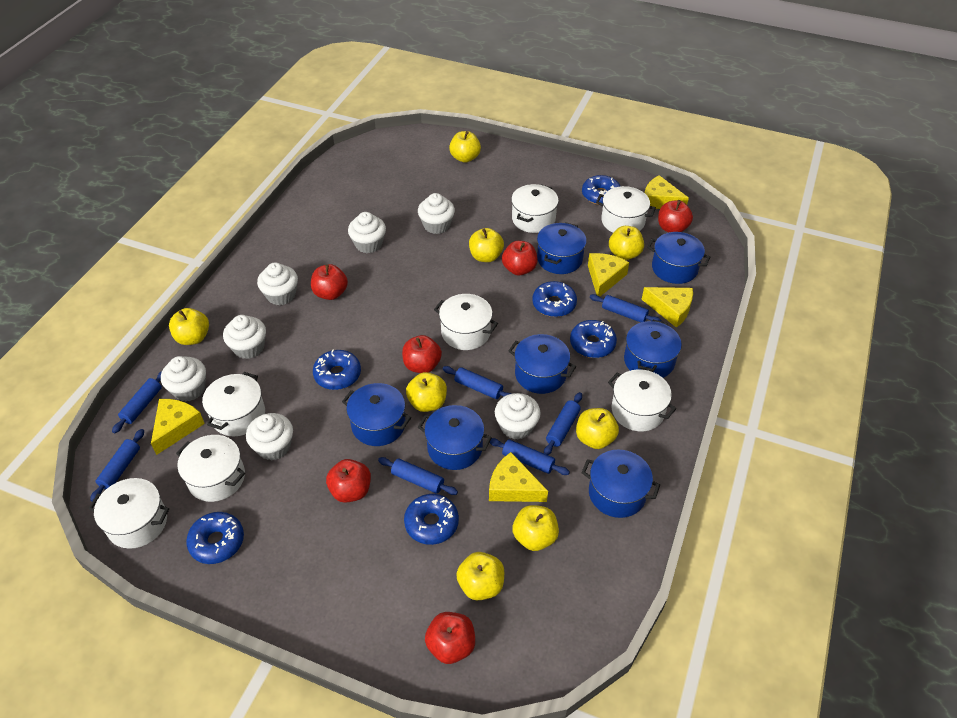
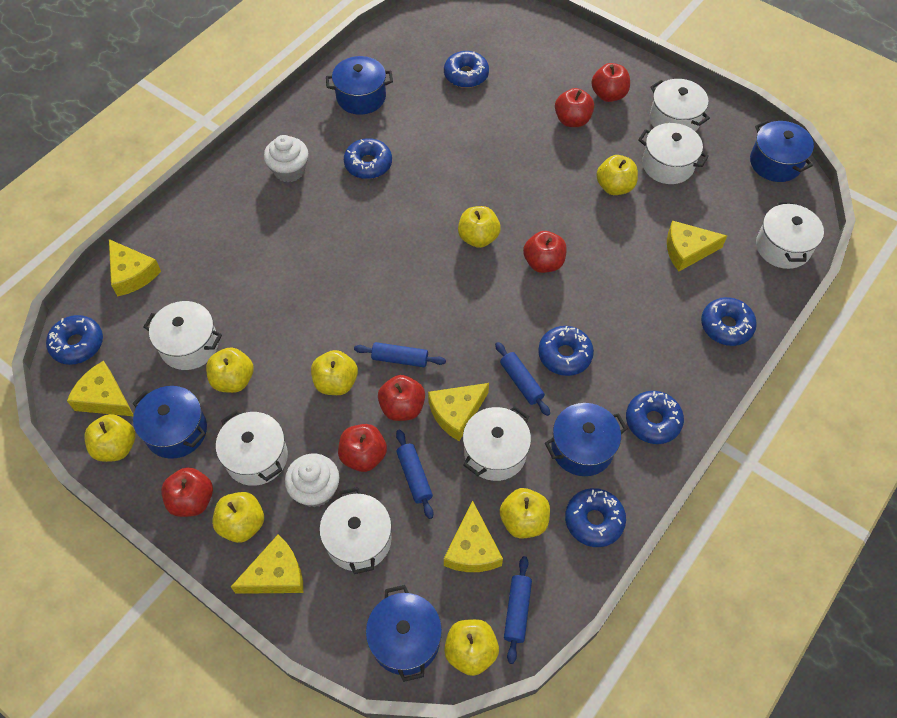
blue donut: 6 -> 7
blue pot: 7 -> 5
blue rolling pin: 7 -> 4
white cupcake: 7 -> 2
yellow cheese: 5 -> 6

